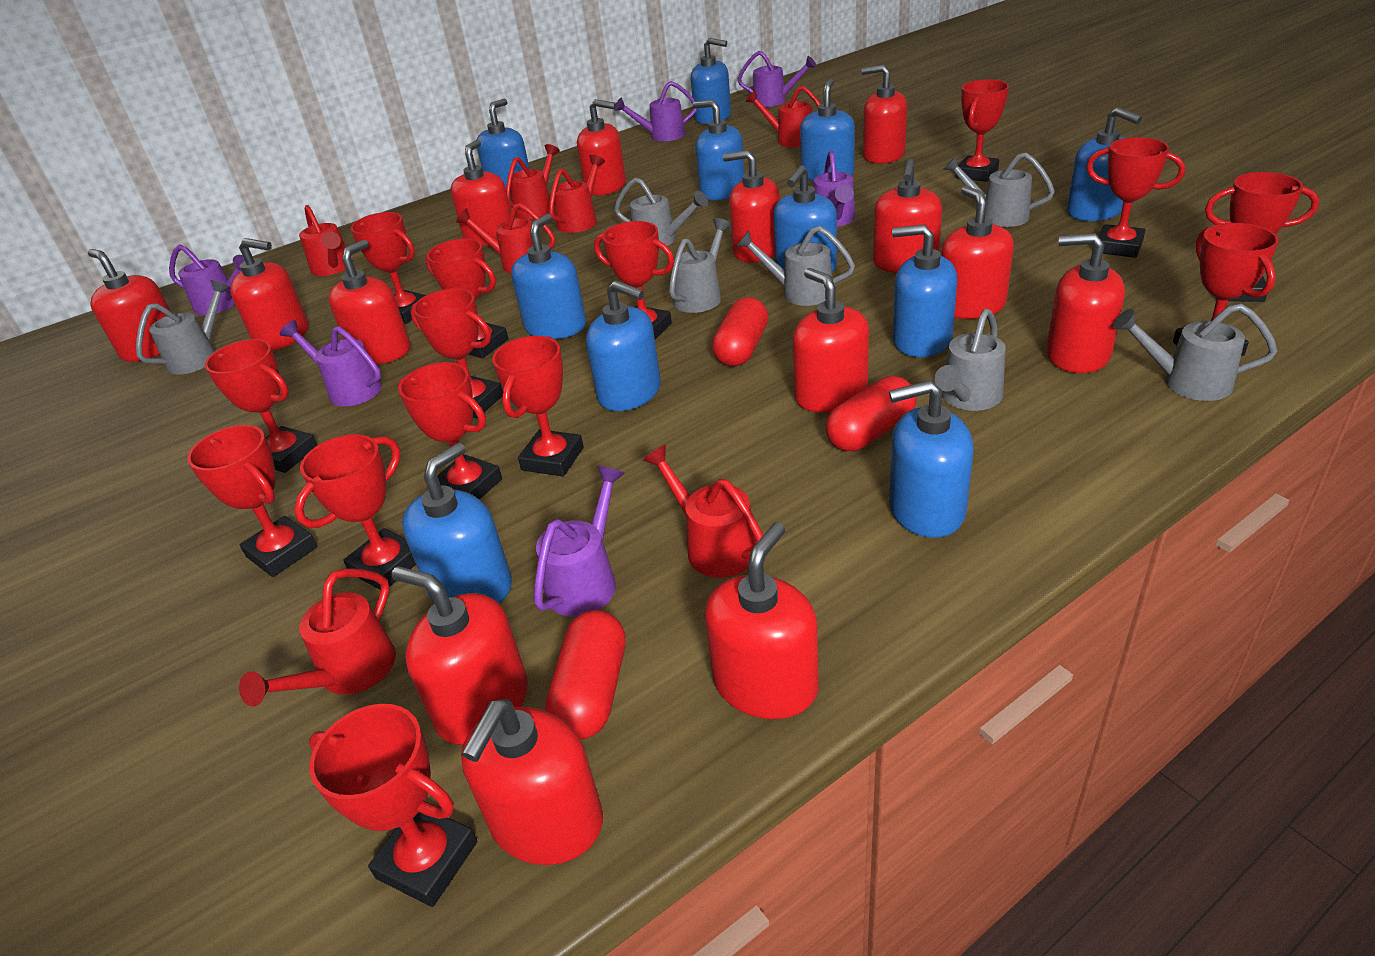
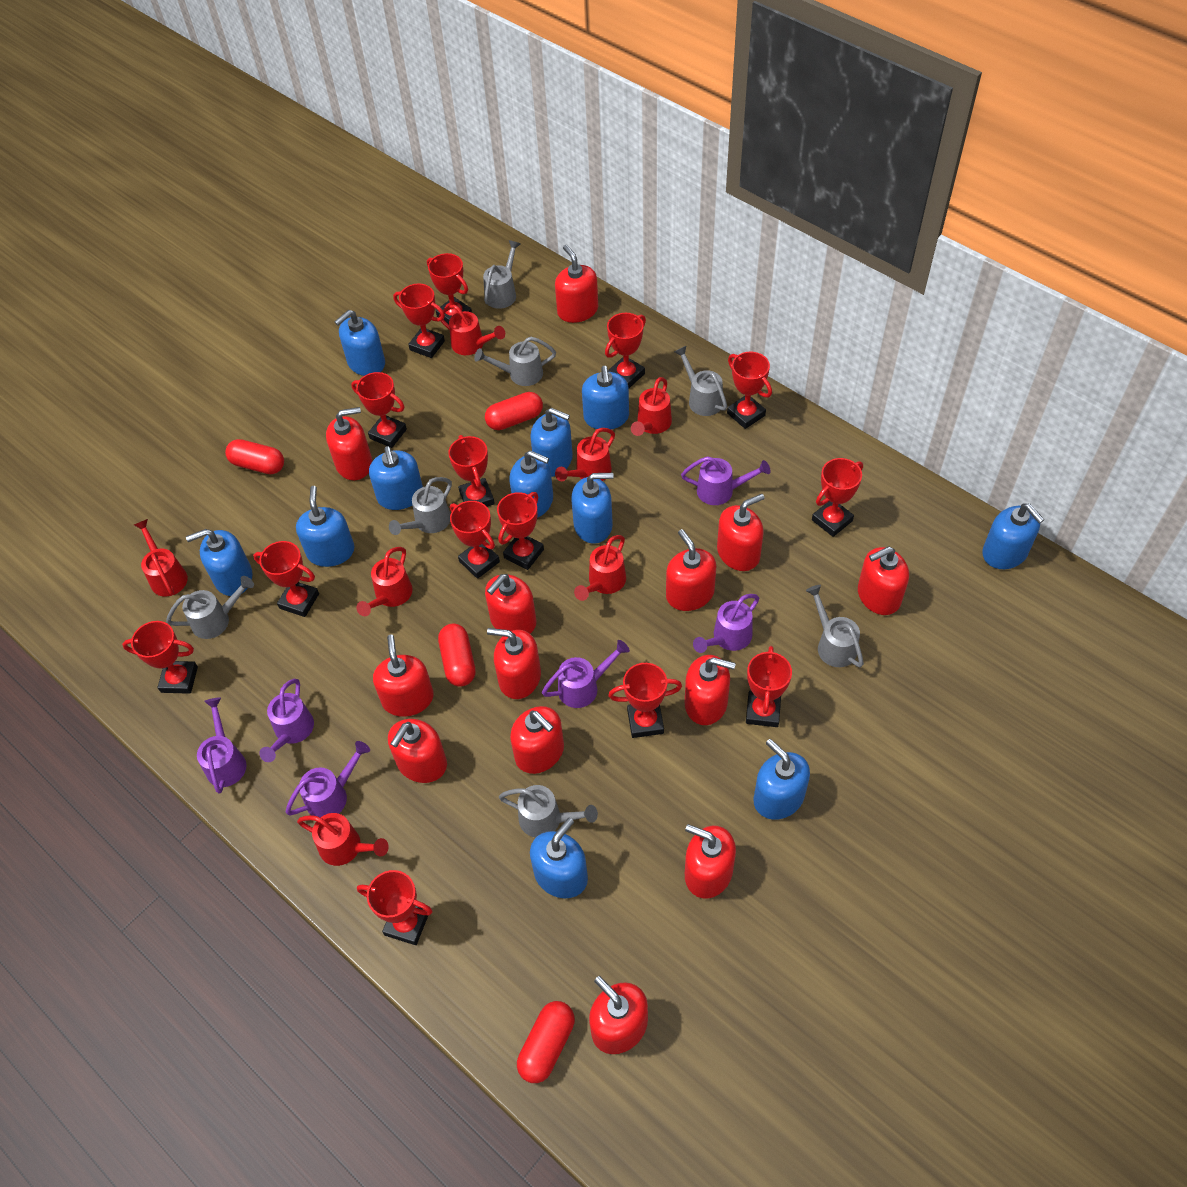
red capsule: 3 -> 4
red soap dispenser: 14 -> 13

